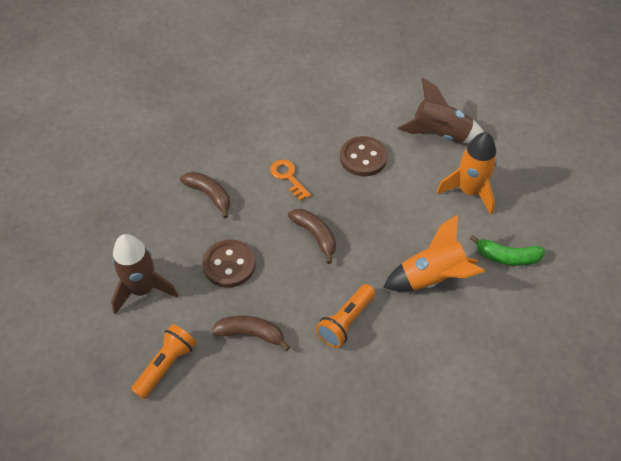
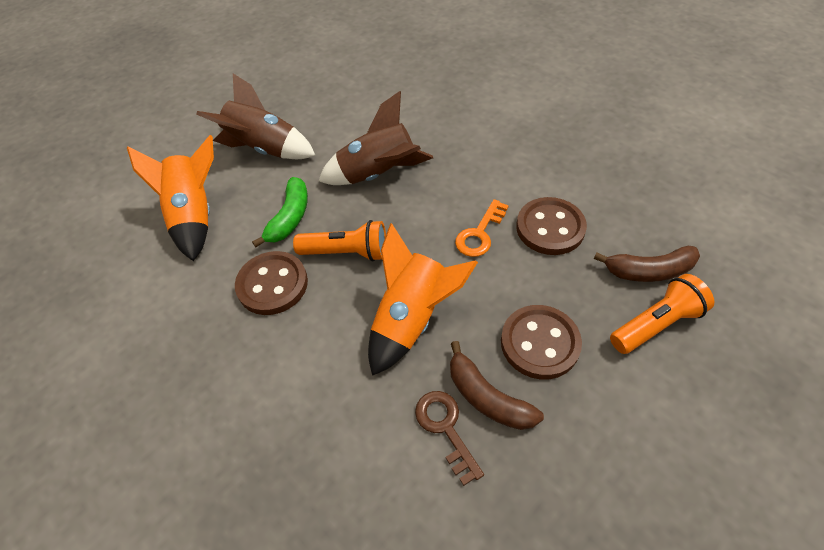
brown banana: 3 -> 2
brown button: 2 -> 3
brown key: 0 -> 1

